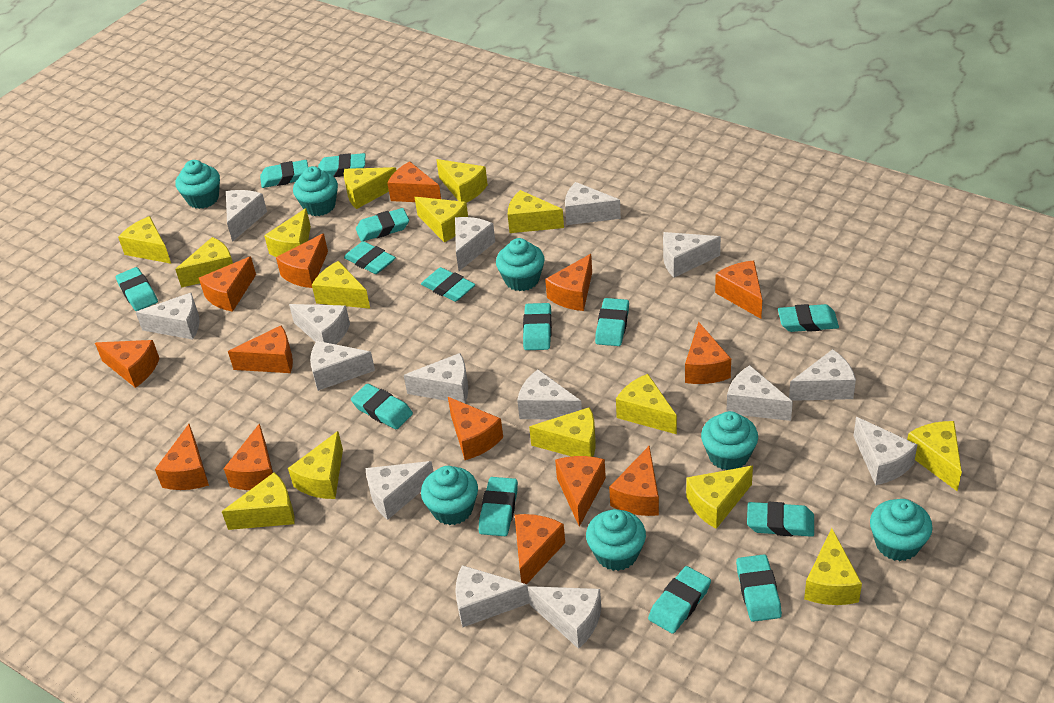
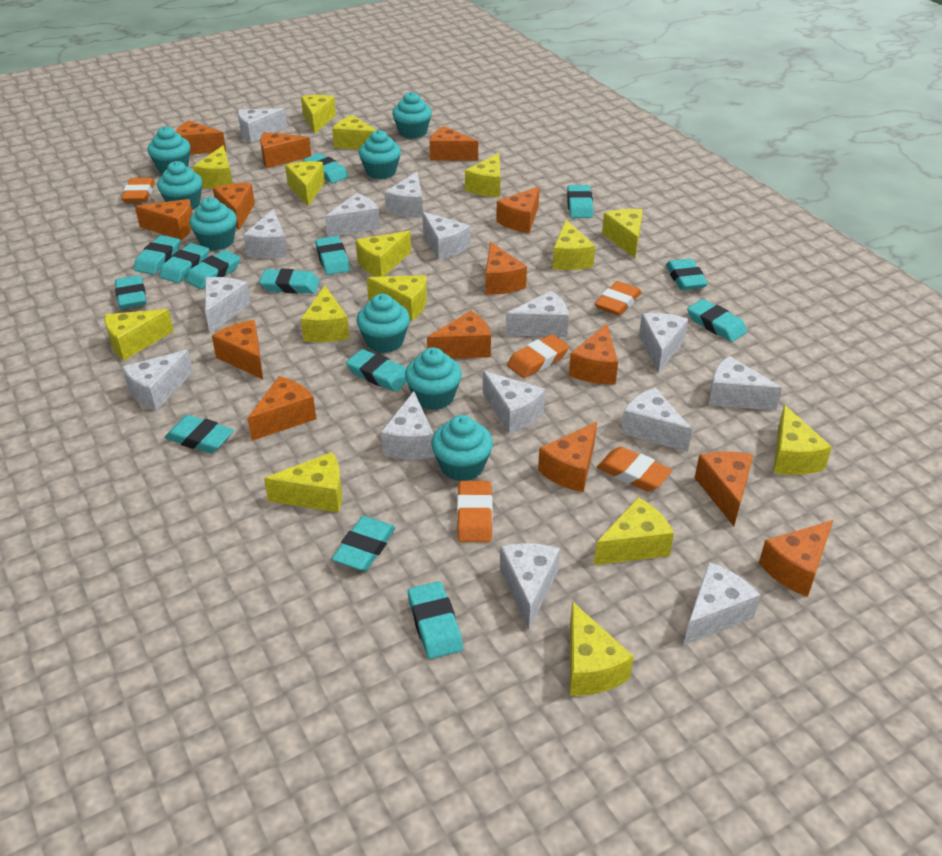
orange eraser: 0 -> 5
turquoise cupcake: 7 -> 8

